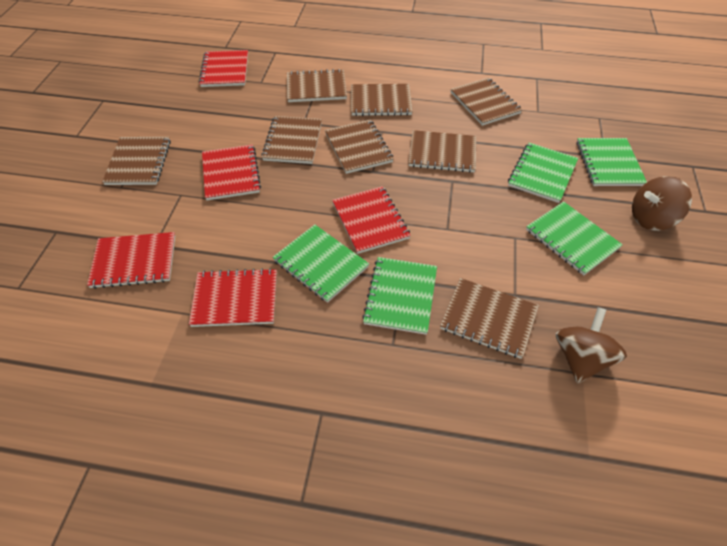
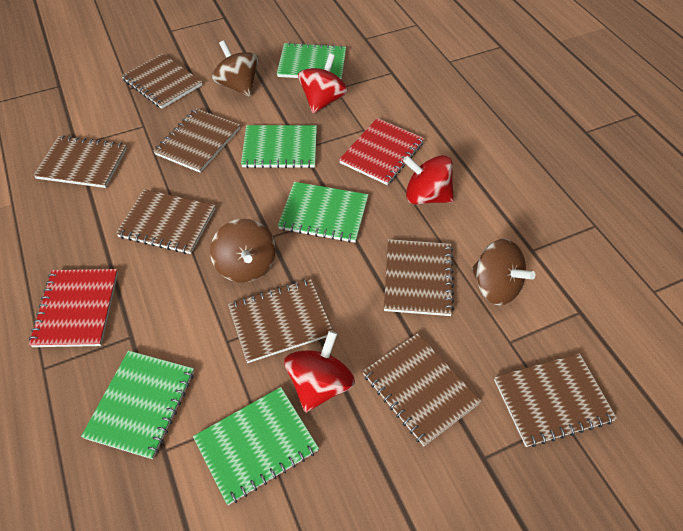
brown spinning top: 2 -> 3
red notebook: 5 -> 2
red spinning top: 0 -> 3

